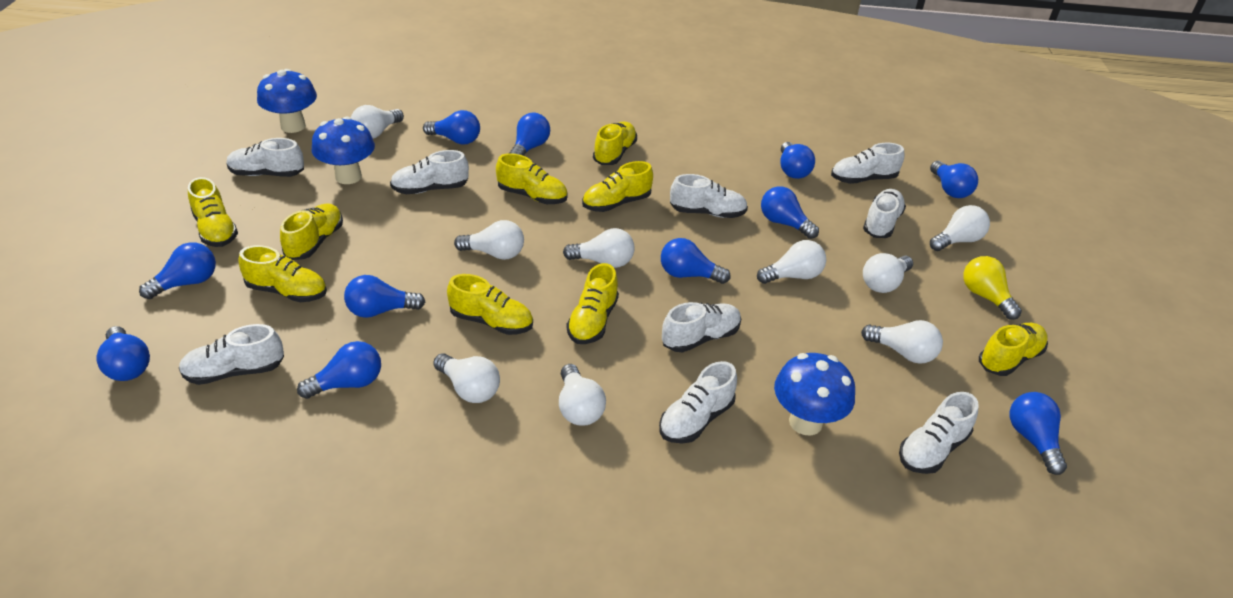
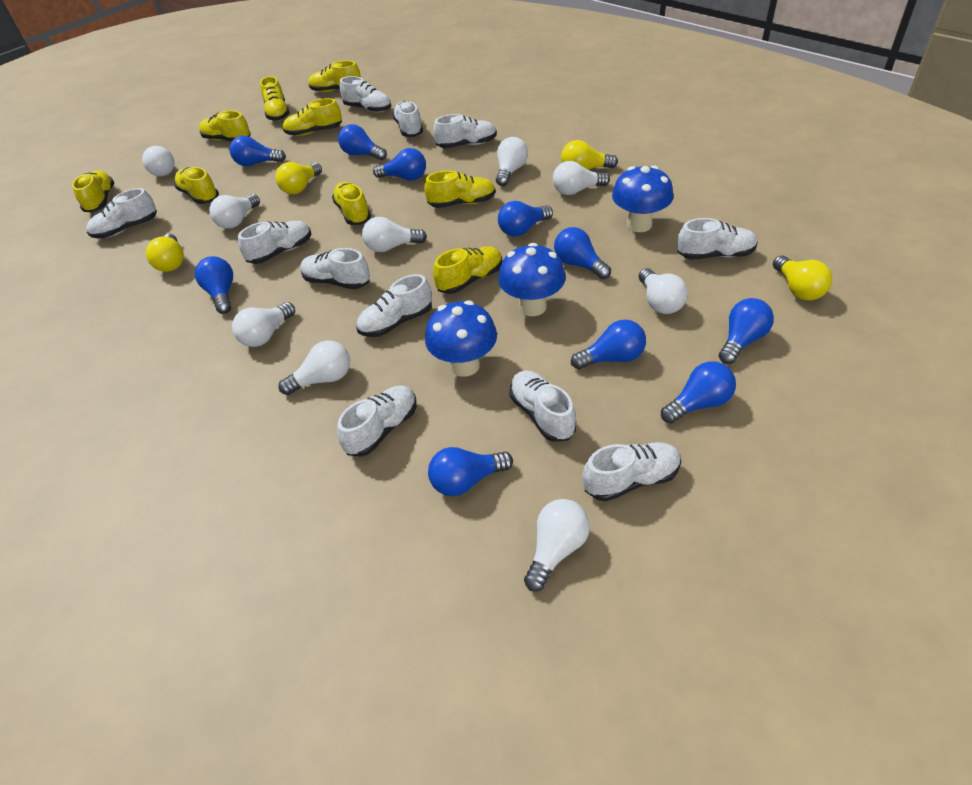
blue light bulb: 11 -> 10
white shoe: 9 -> 11
yellow light bulb: 1 -> 4

